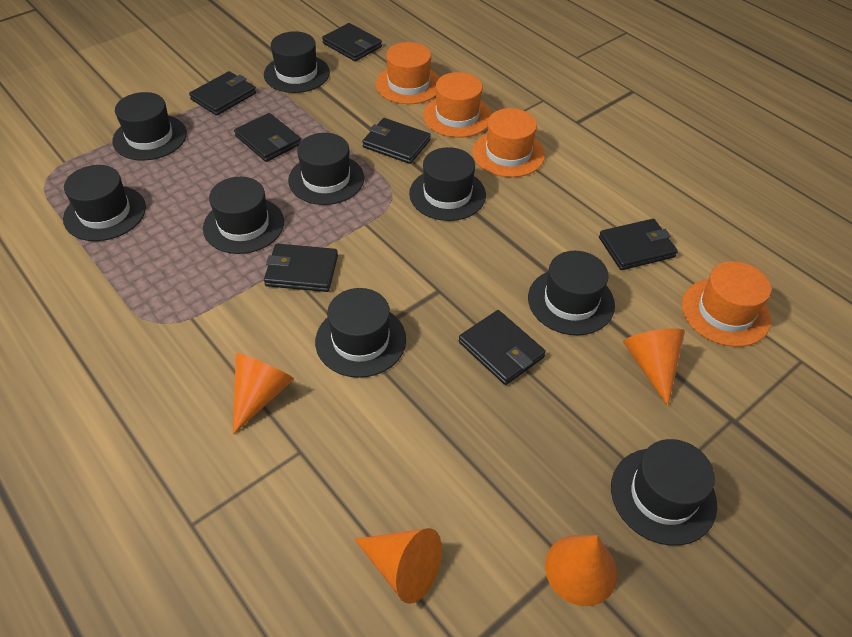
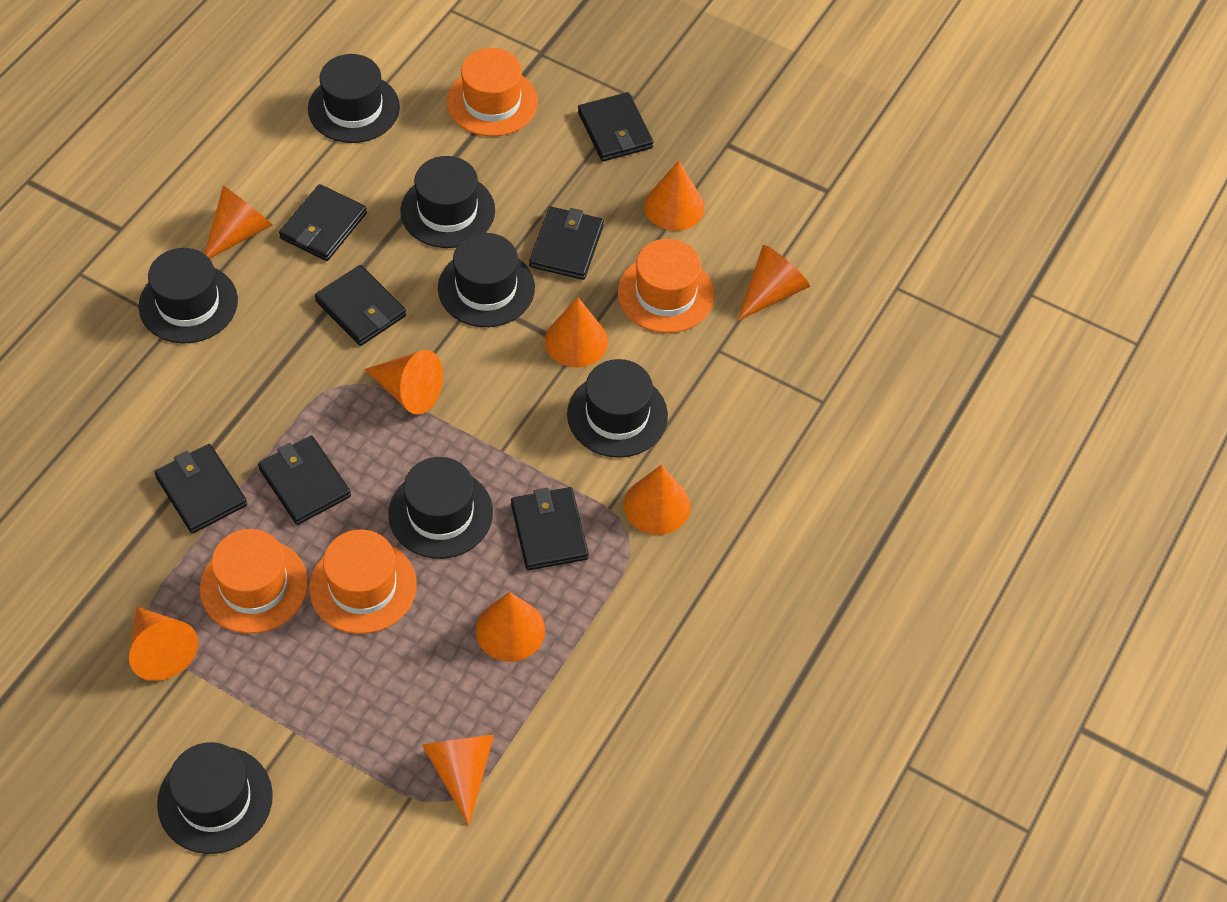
black hat: 9 -> 7
orange cone: 4 -> 9

